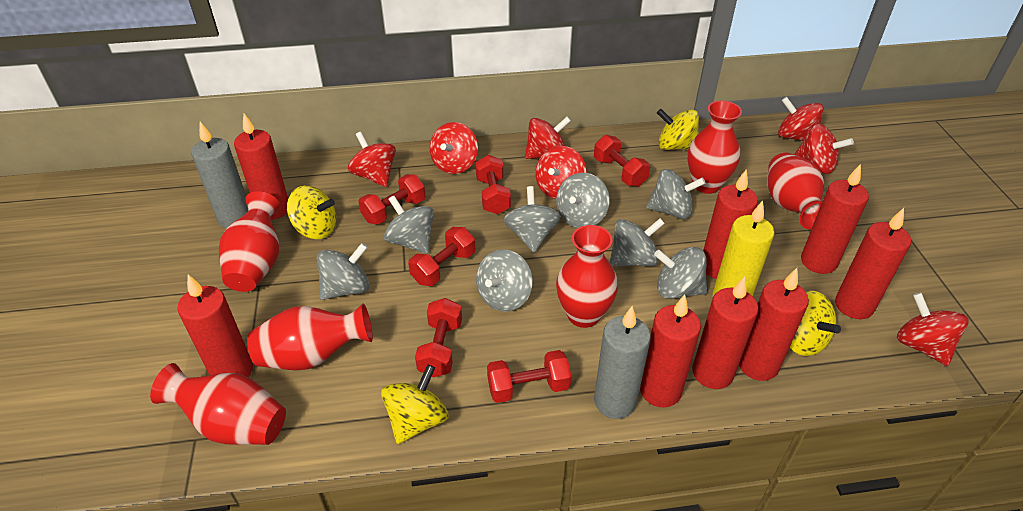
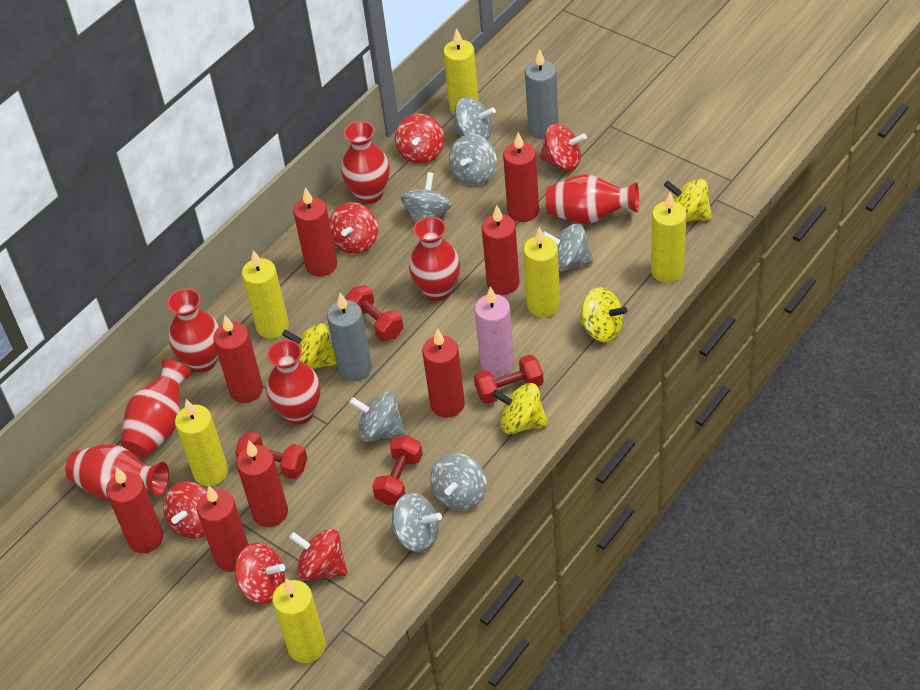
grey spinning top: 8 -> 7
pink candle: 0 -> 1
red dumbbell: 6 -> 4
red spinning top: 7 -> 6
red vase: 6 -> 7
yellow candle: 1 -> 6

